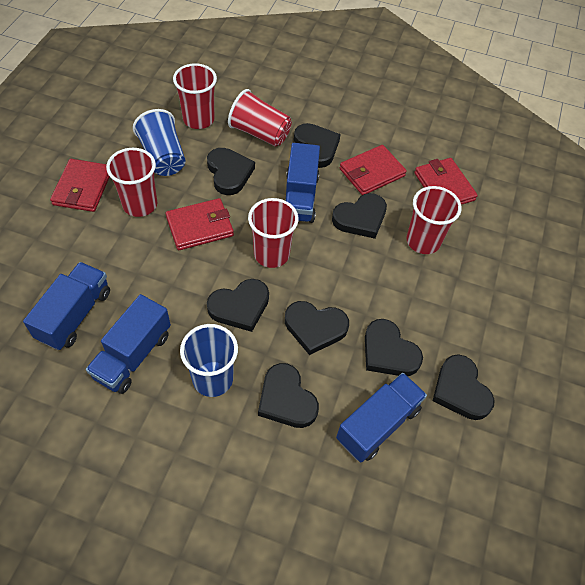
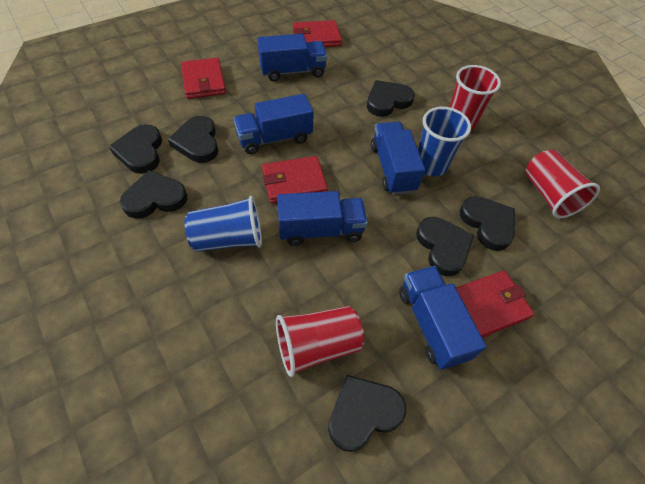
black heart: 8 -> 7
blue truck: 4 -> 5
red cup: 5 -> 3

